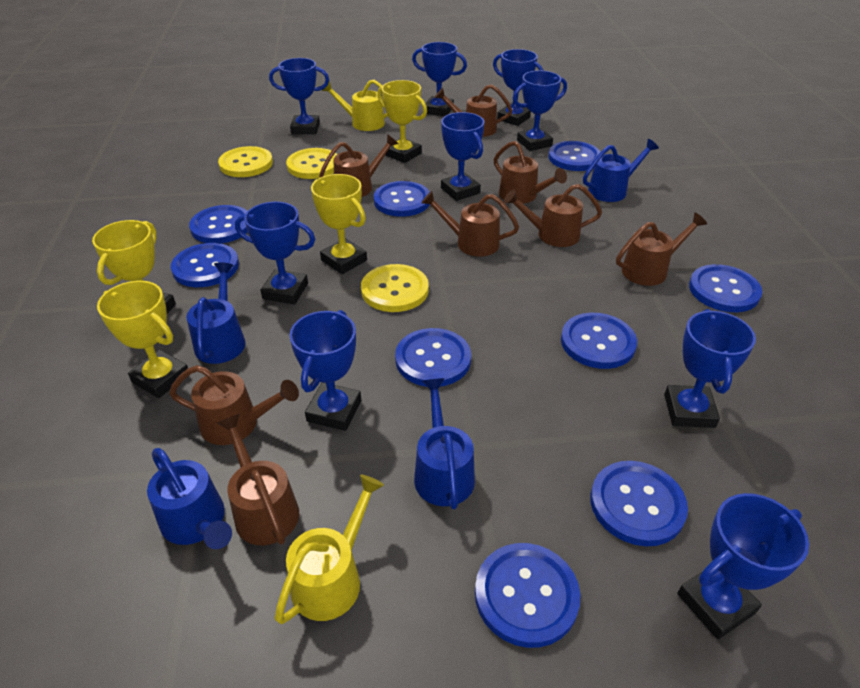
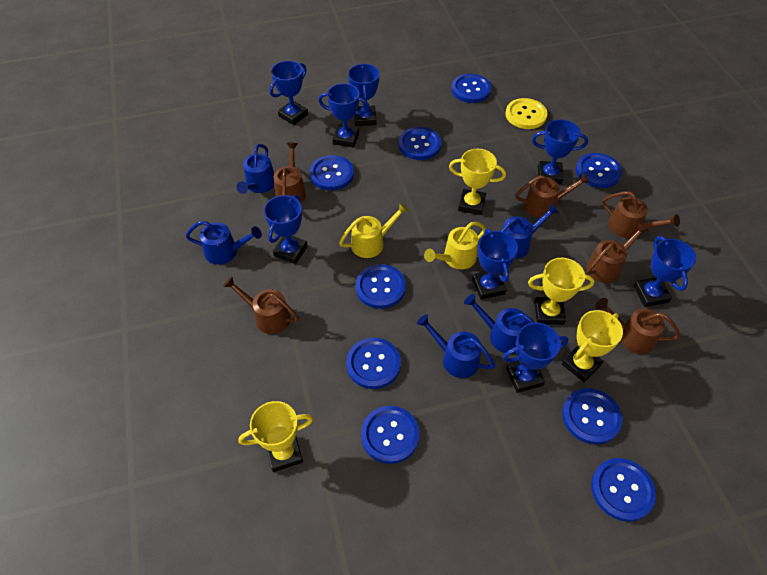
blue trophy: 9 -> 8
blue watering can: 4 -> 5
brown watering can: 8 -> 6
yellow button: 3 -> 1

